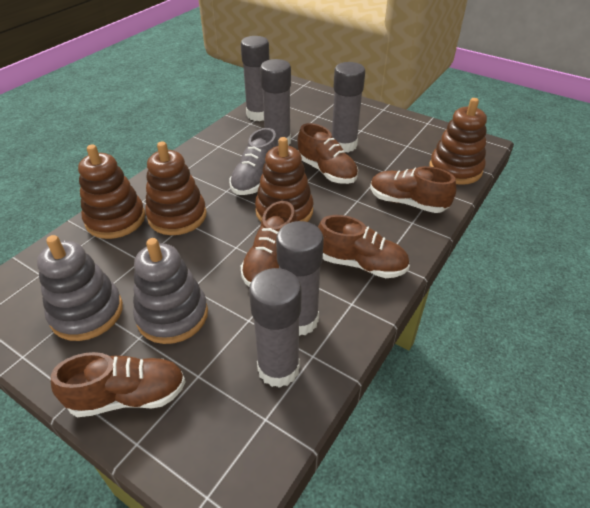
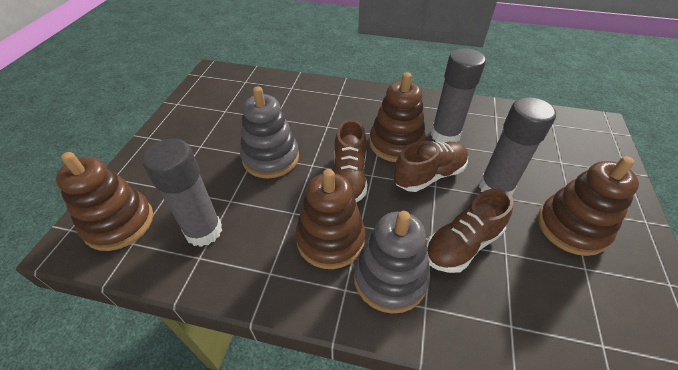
brown shoe: 5 -> 3
grey glue stick: 5 -> 3
grey shoe: 1 -> 0

